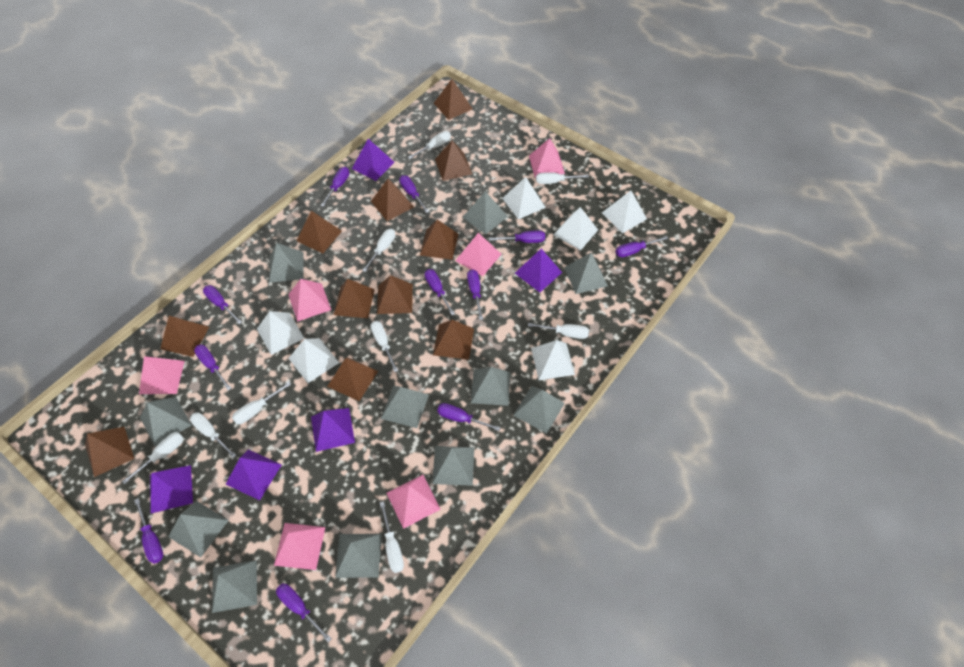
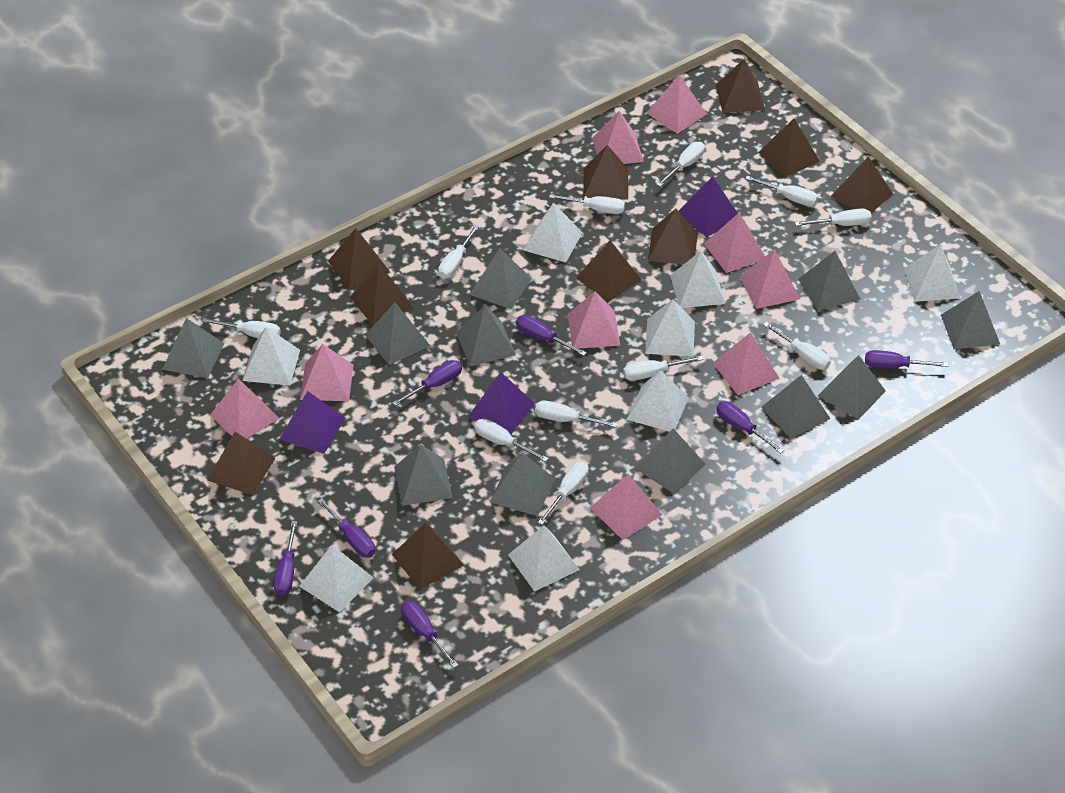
brown pyramid: 11 -> 10
pink pyramid: 6 -> 9
purple pyramid: 5 -> 3
purple screwdriver: 11 -> 7
white pyramid: 6 -> 8
white screwdriver: 9 -> 11

